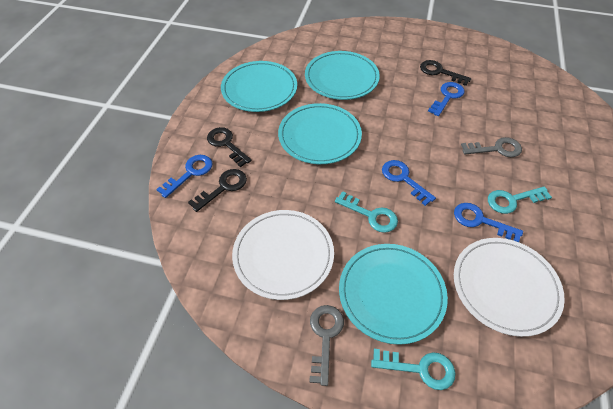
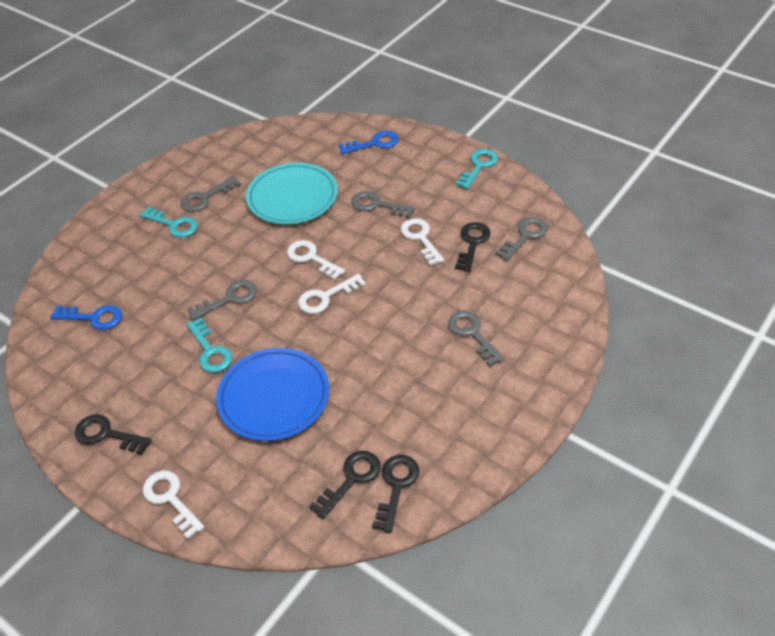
black key: 3 -> 4
blue key: 4 -> 2
blue plate: 0 -> 1
grey key: 2 -> 5
turquoise plate: 4 -> 1
white key: 0 -> 4
white plate: 2 -> 0

